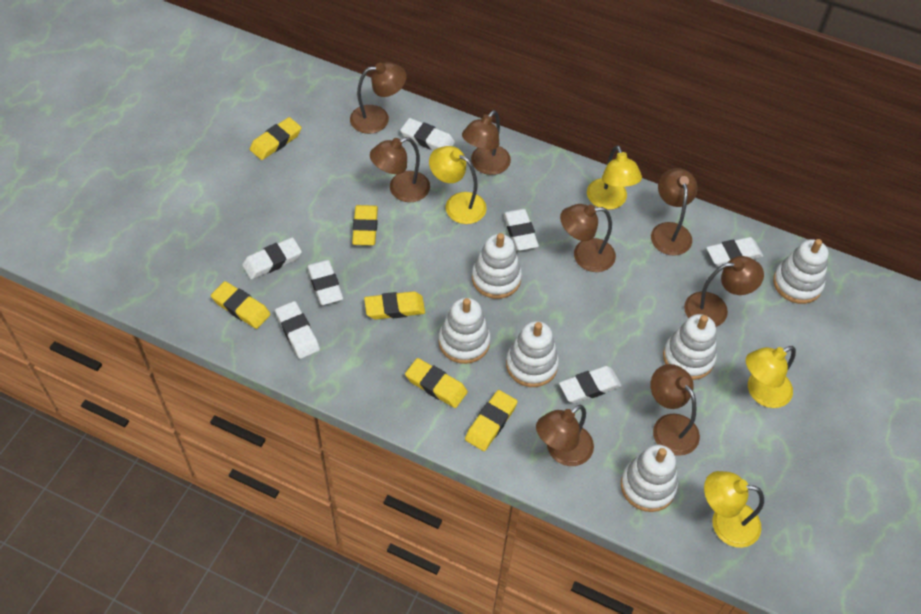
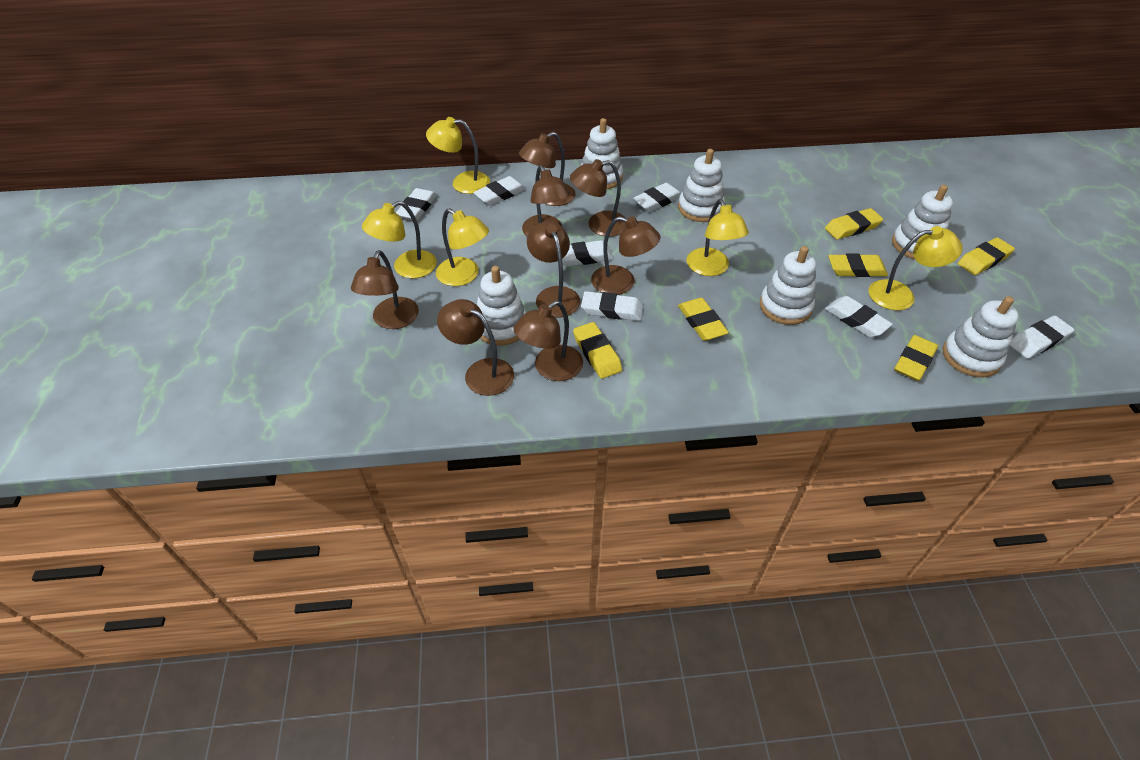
yellow lamp: 4 -> 5

